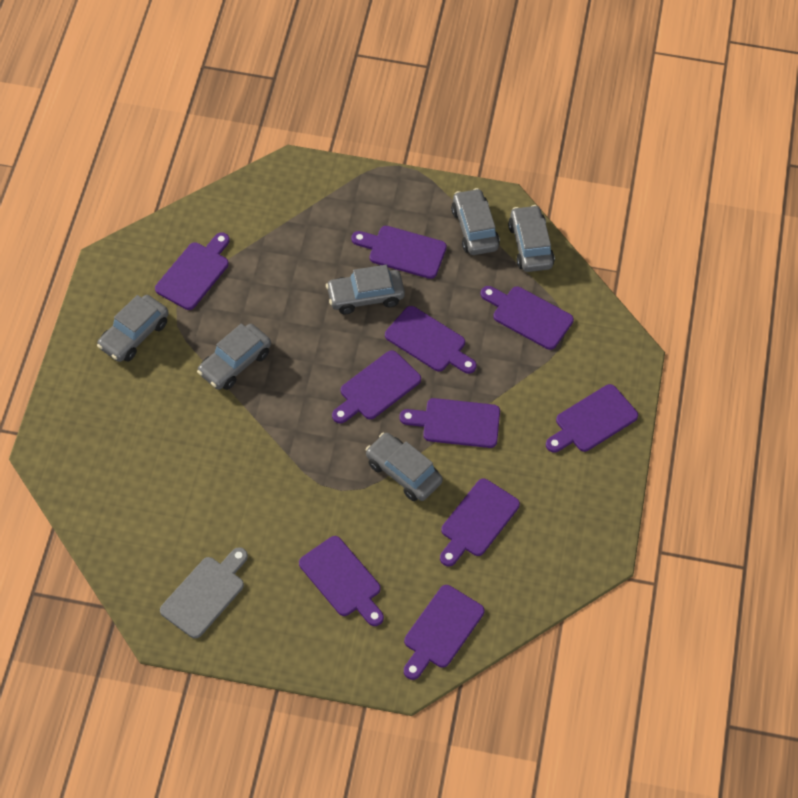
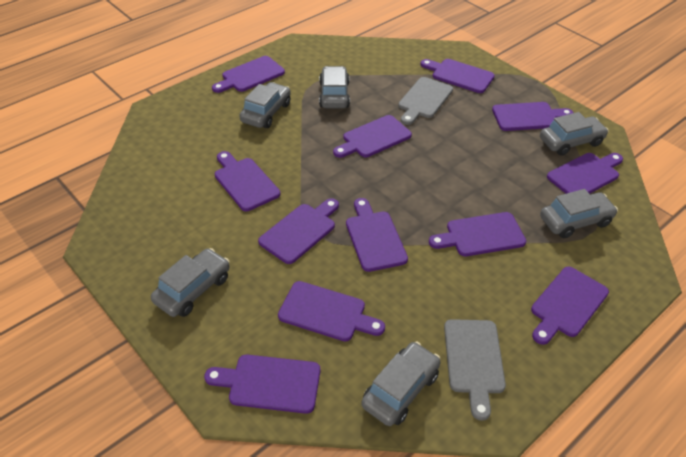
grey cutting board: 1 -> 2
purple cutting board: 10 -> 12

